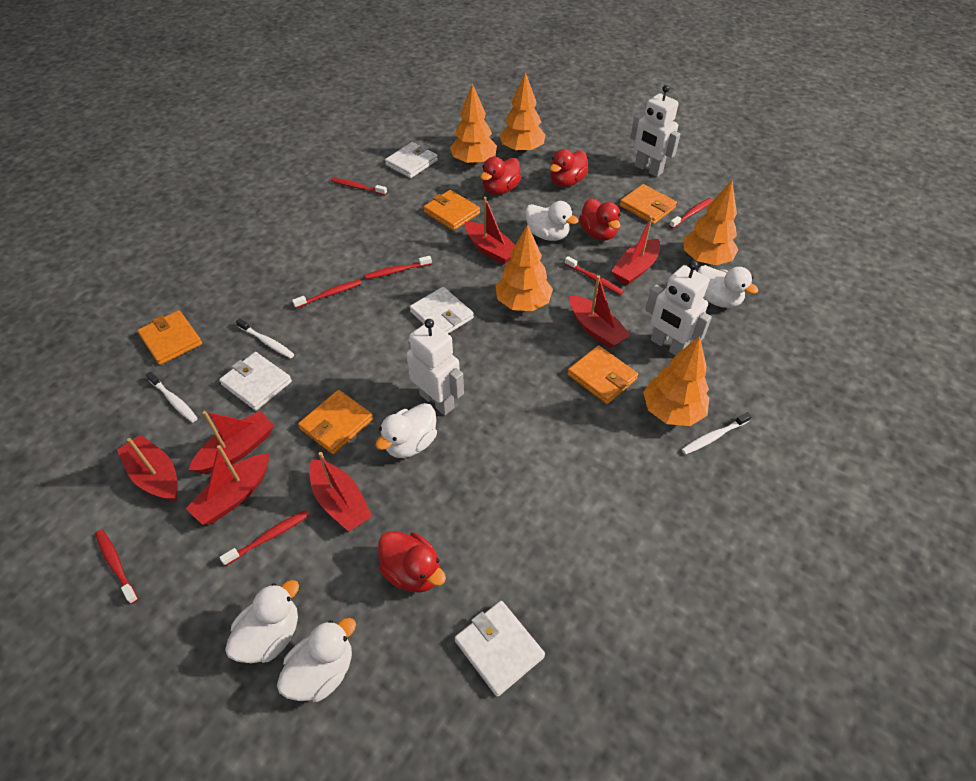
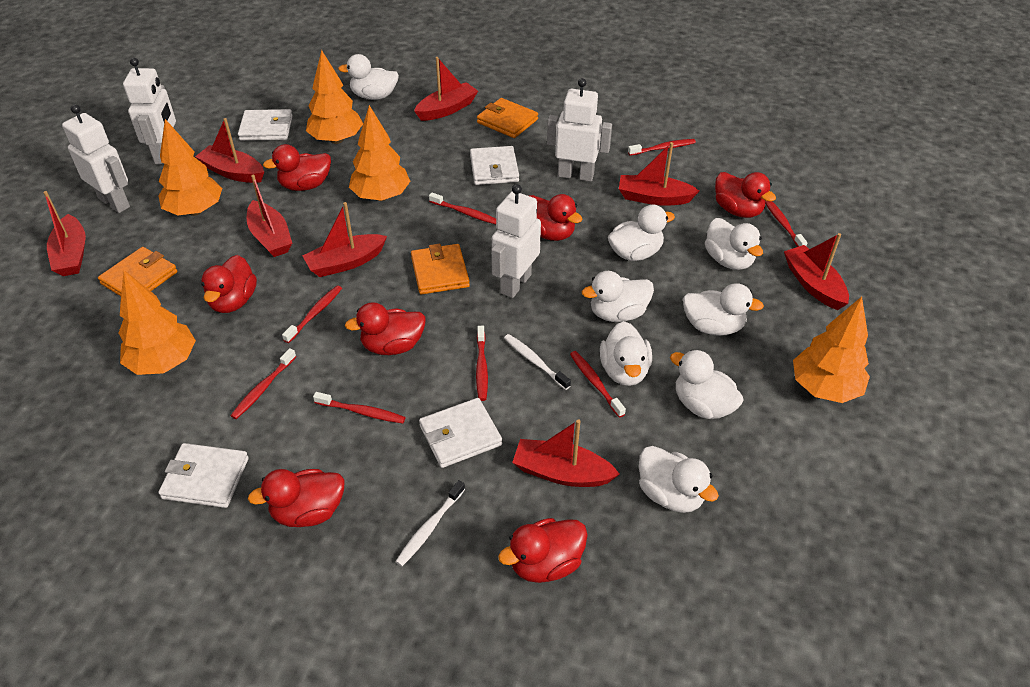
orange wallet: 5 -> 3
red boat: 7 -> 8
red duck: 4 -> 7
red toothbrush: 7 -> 8
white duck: 5 -> 8
white robot: 3 -> 4
white toothbrush: 3 -> 2

